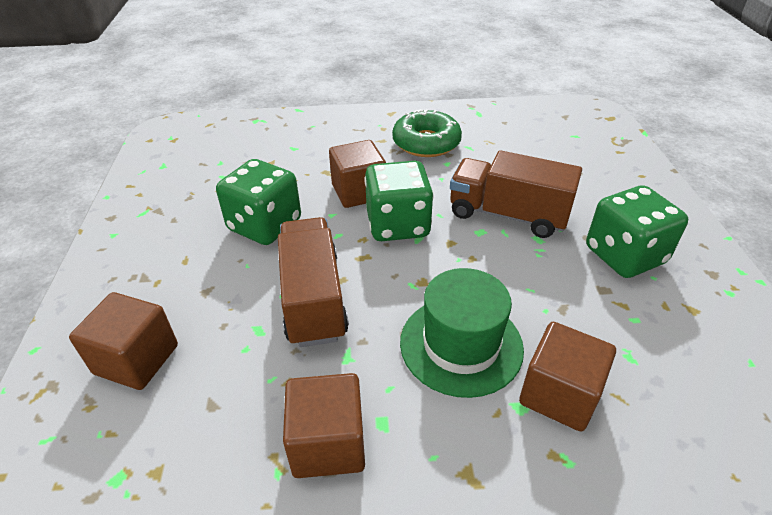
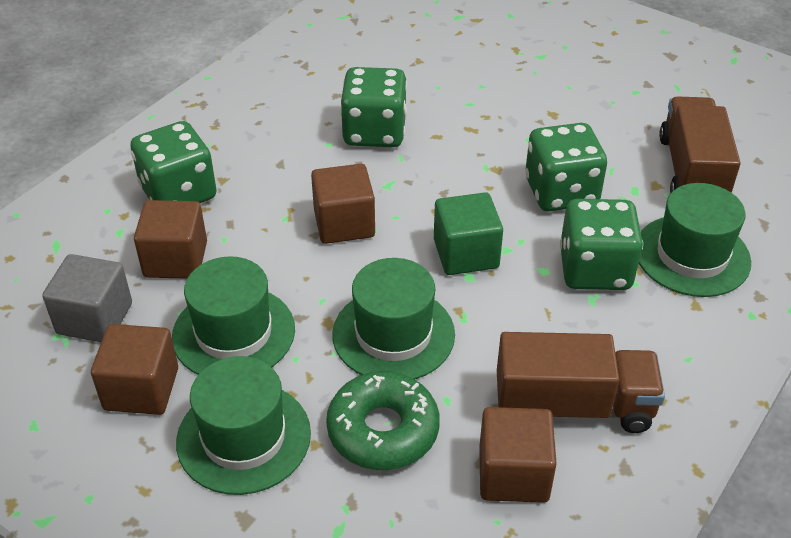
green cube: 0 -> 1
green dice: 3 -> 4
green hat: 1 -> 4
grey cube: 0 -> 1

